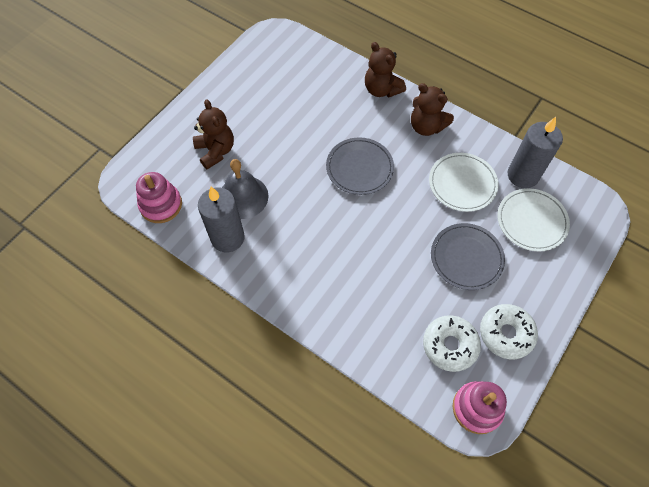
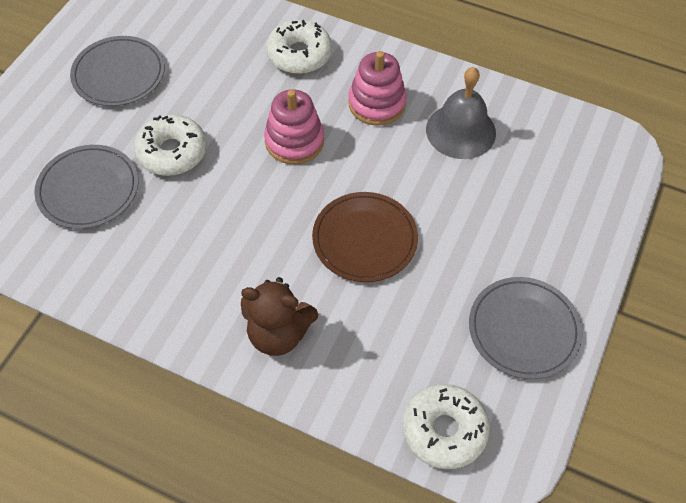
brown plate: 0 -> 1
brown teddy bear: 3 -> 1
grey candle: 2 -> 0
grey plate: 2 -> 3
white donut: 2 -> 3
white plate: 2 -> 0

